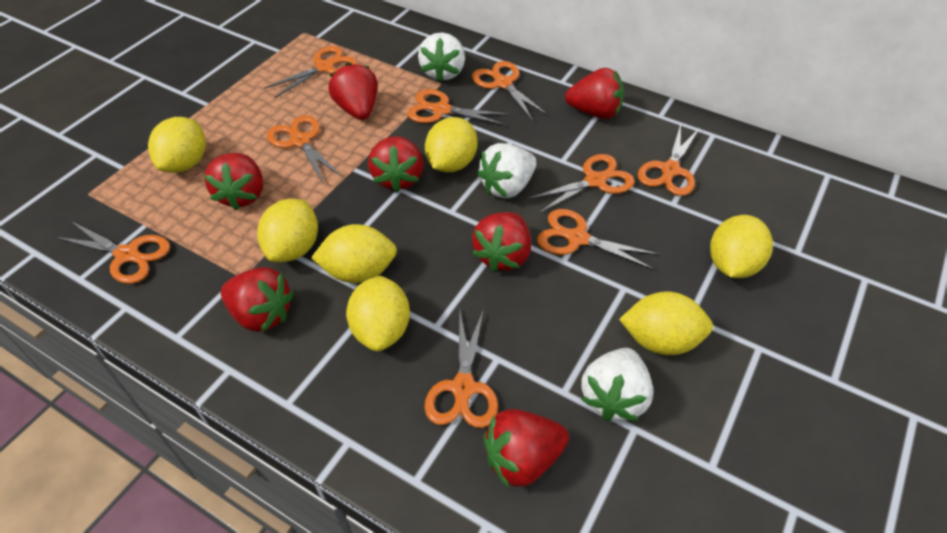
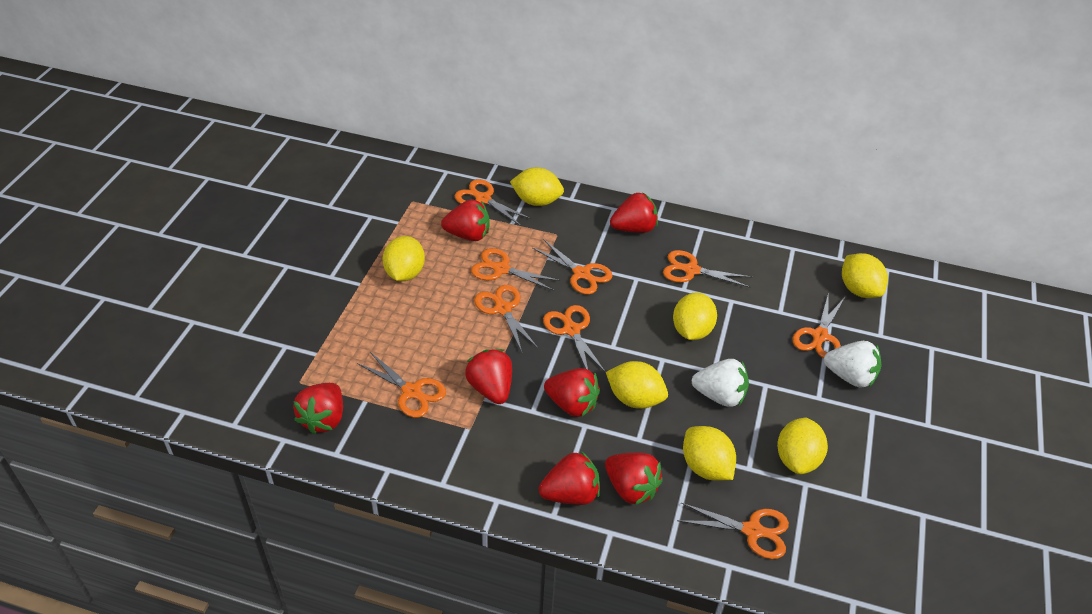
white strawberry: 3 -> 2

